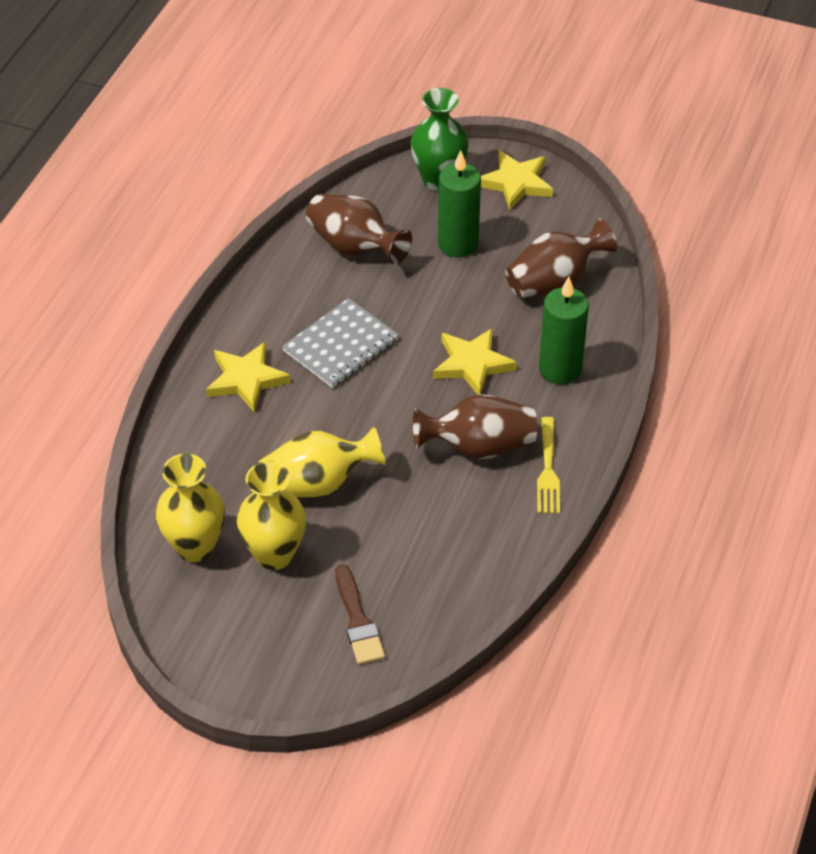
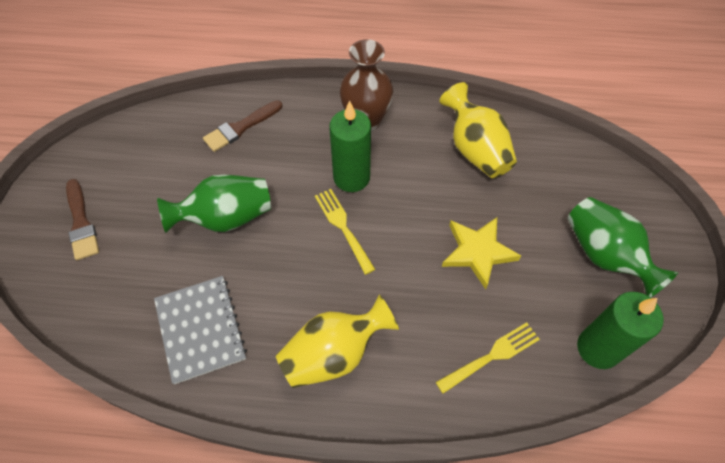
brown brush: 1 -> 2
brown vase: 3 -> 1
green vase: 1 -> 2
yellow fork: 1 -> 2
yellow star: 3 -> 1
yellow vase: 3 -> 2

